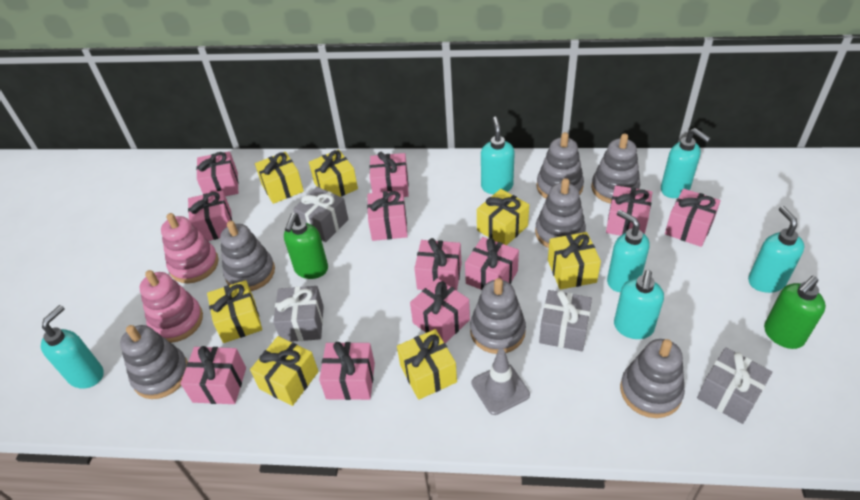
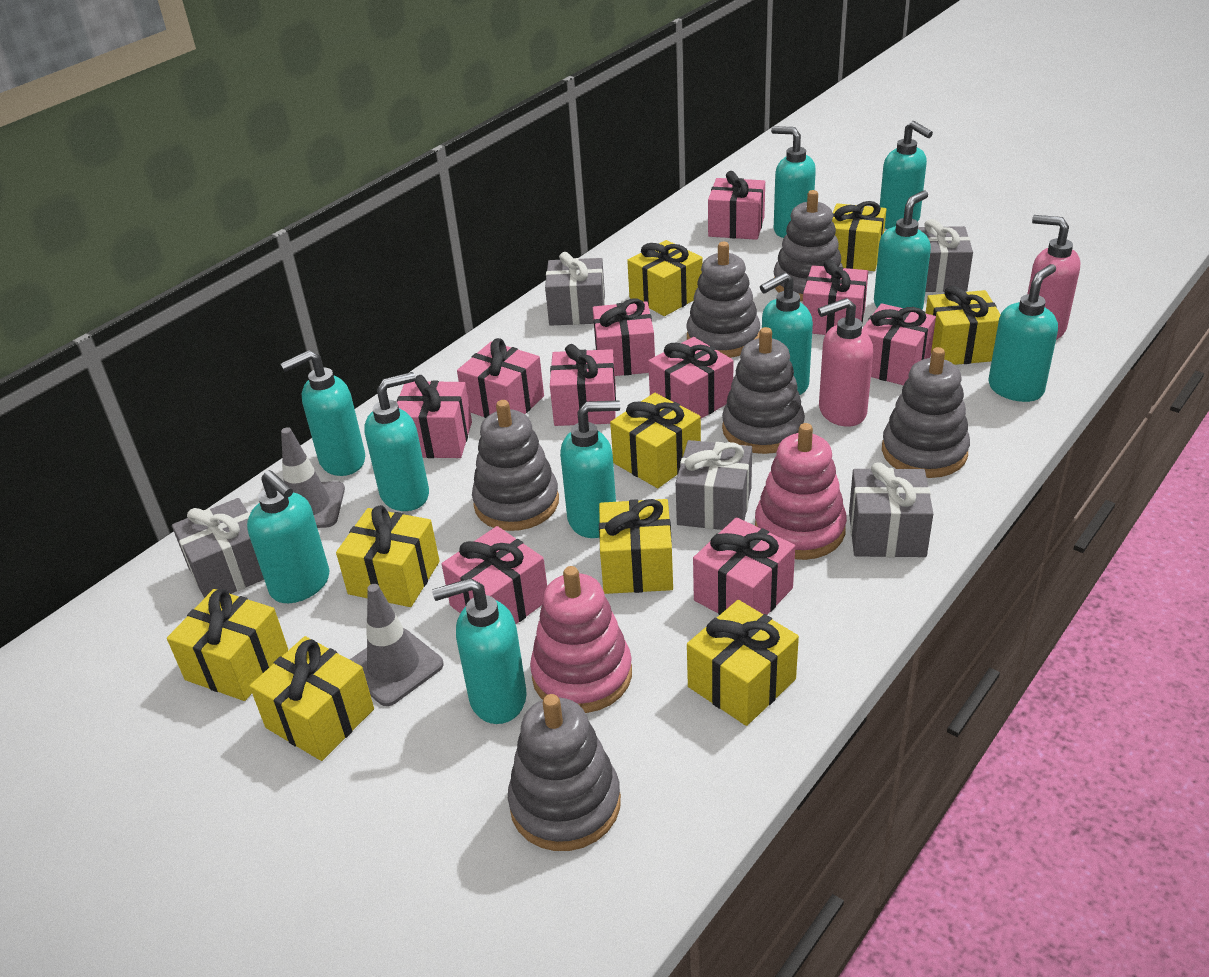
green soap dispenser: 2 -> 0
grey gift: 4 -> 5
grey stacking toy: 7 -> 6
grey traffic cone: 1 -> 2
pink gift: 11 -> 10
pink soap dispenser: 0 -> 2
turquoise soap dispenser: 6 -> 10
yellow gift: 7 -> 9

